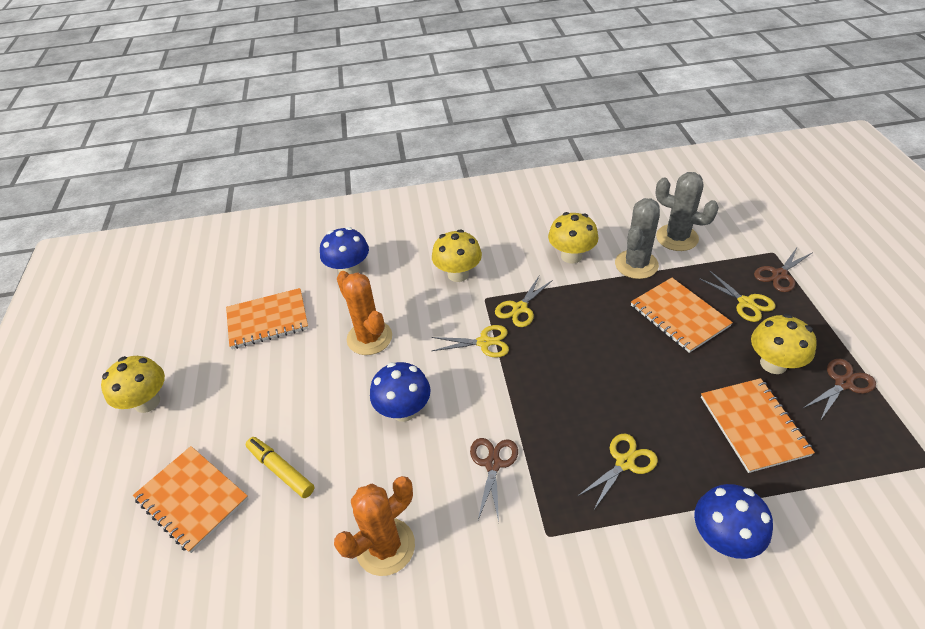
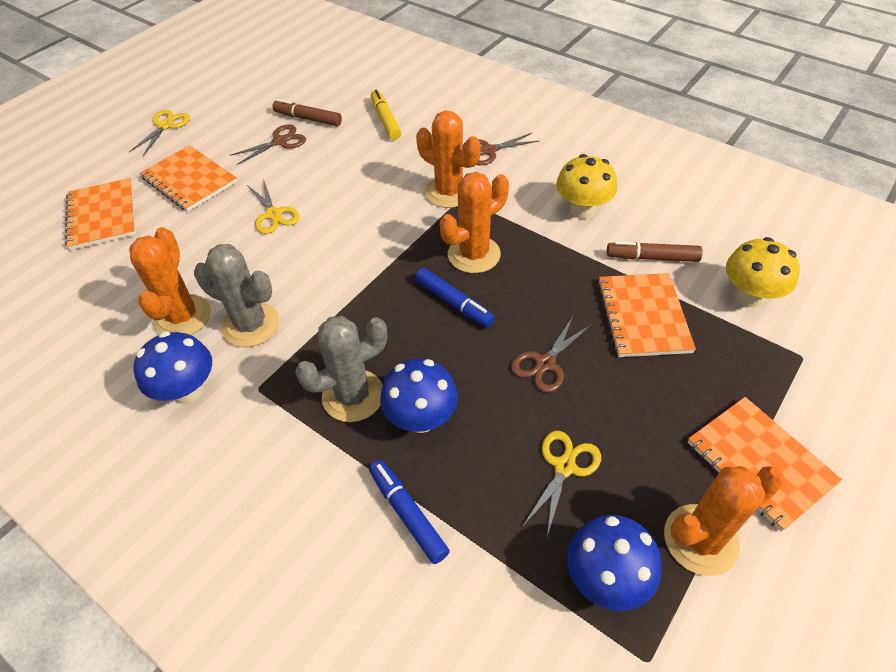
blue marker: 0 -> 2
brown marker: 0 -> 2
orange cactus: 2 -> 4
yellow mushroom: 4 -> 2
yellow scissors: 4 -> 3

